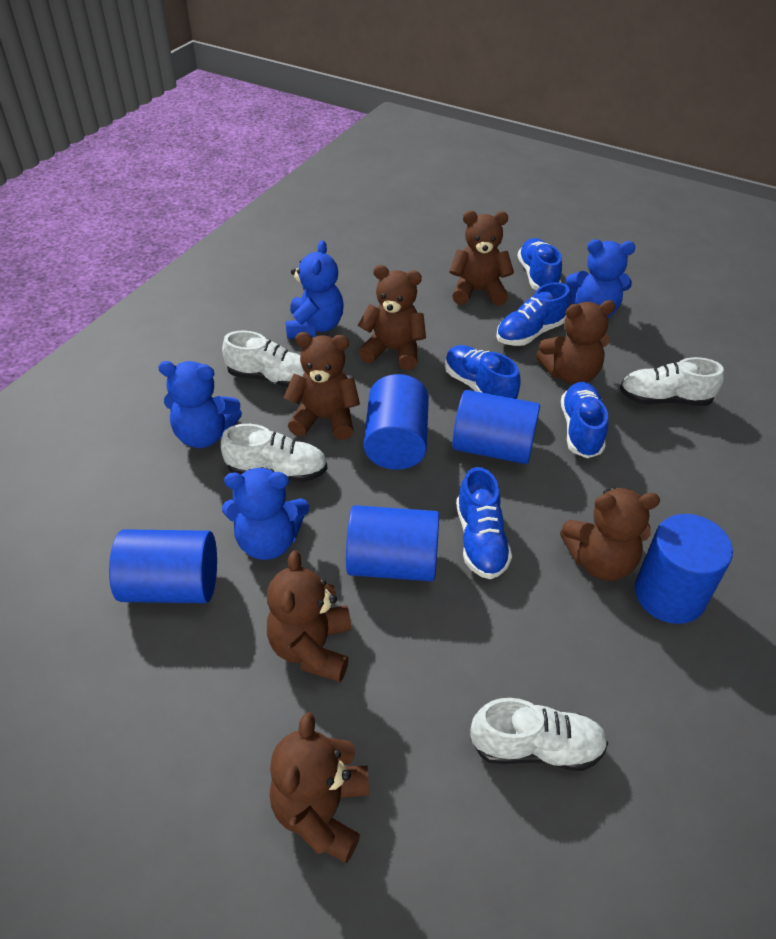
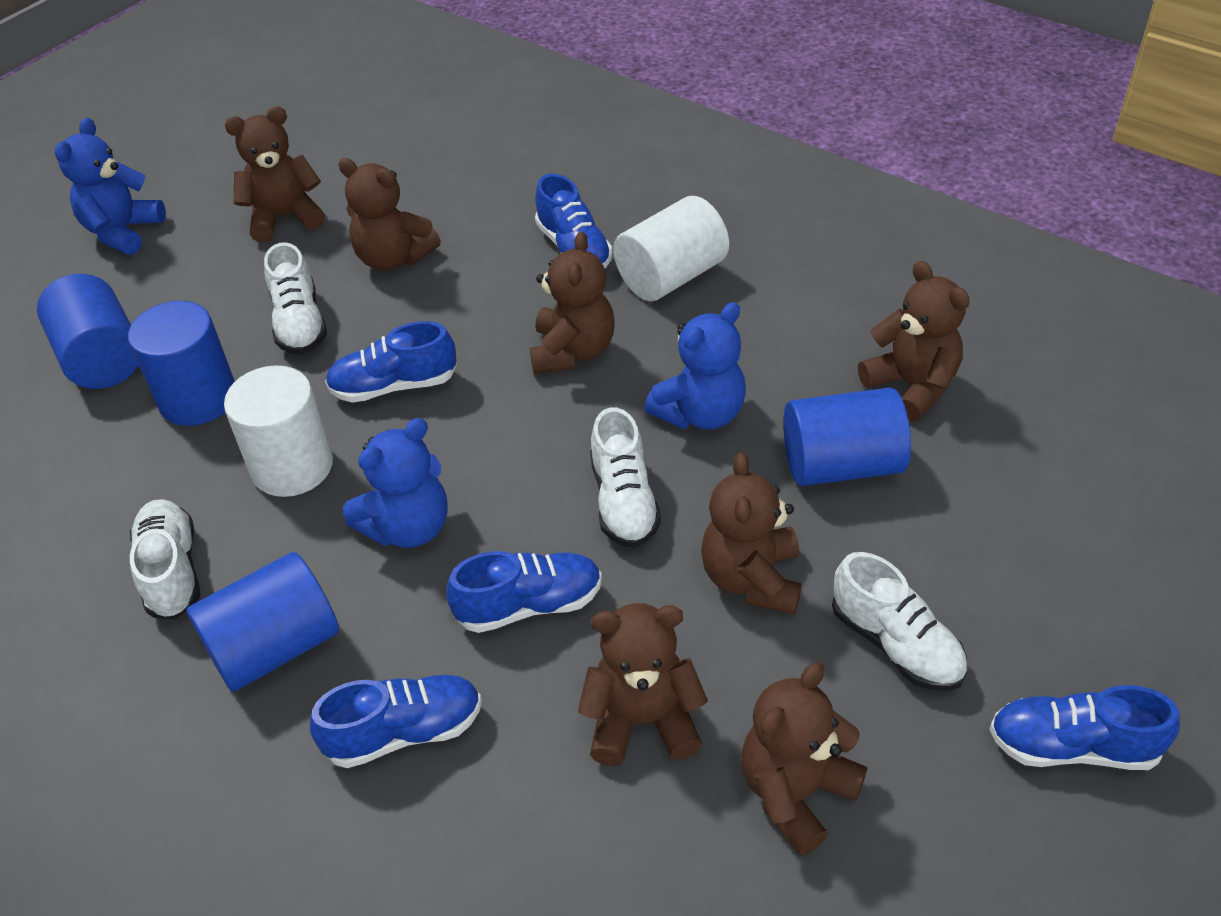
blue cylinder: 5 -> 4
blue teddy bear: 4 -> 3
white cylinder: 0 -> 2

